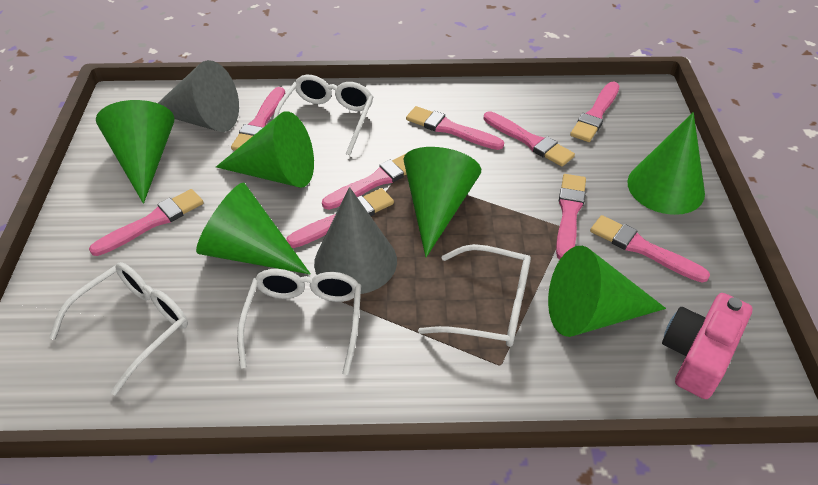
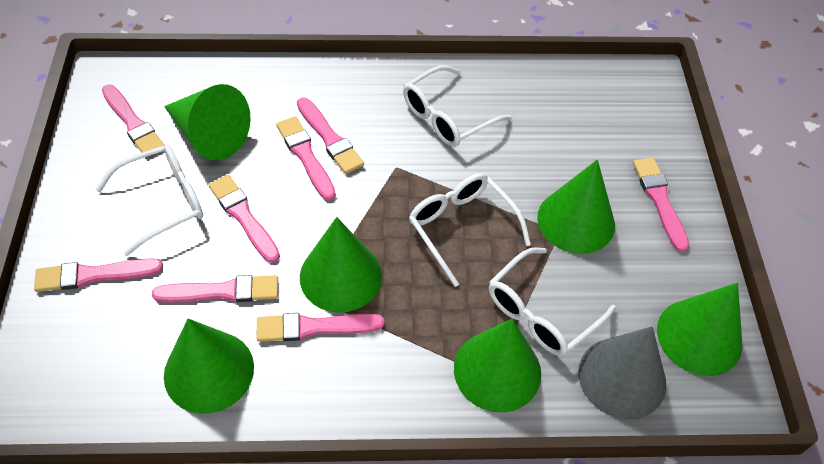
grey cone: 2 -> 1
pink brush: 9 -> 8
pink camera: 1 -> 0

